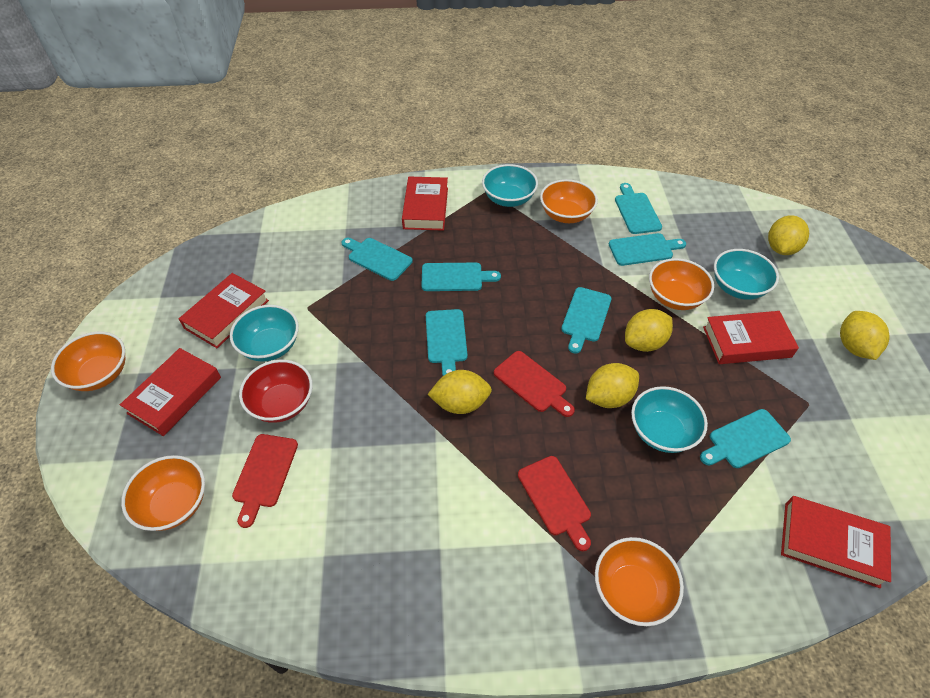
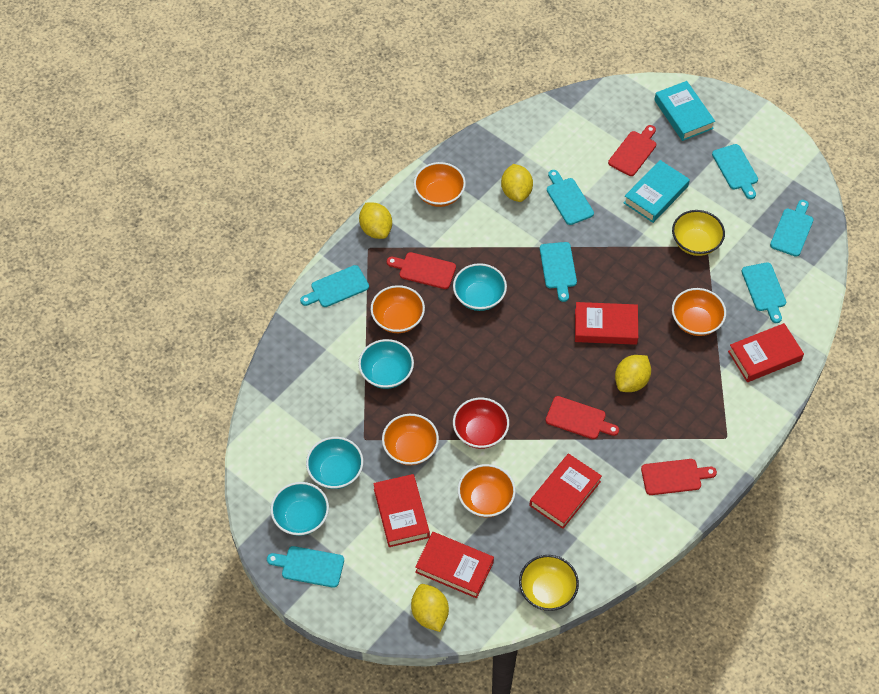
red cutting board: 3 -> 4
turquoise book: 0 -> 2
yellow bowl: 0 -> 2
yellow lemon: 5 -> 4

